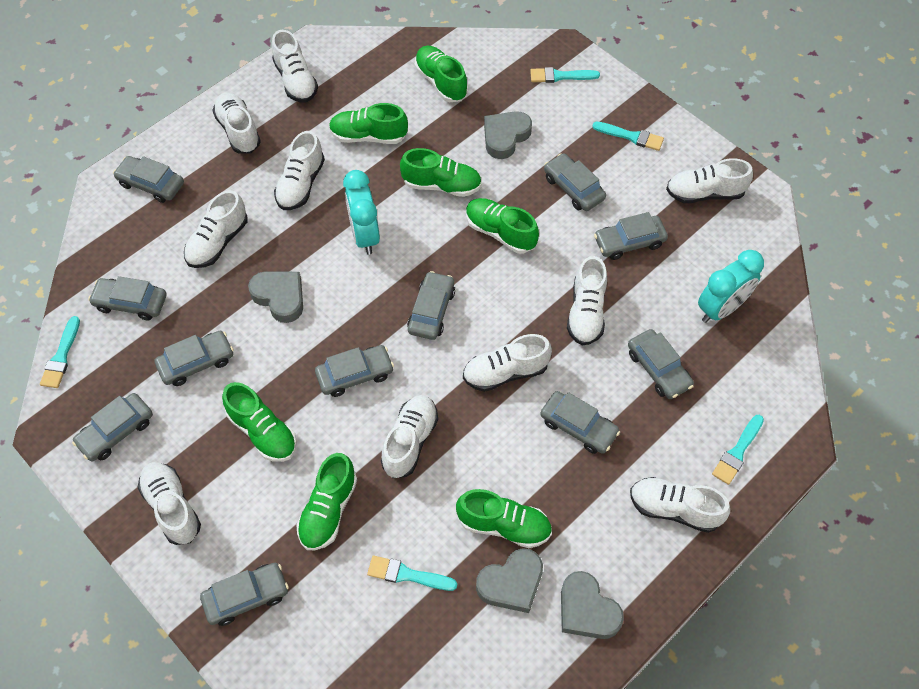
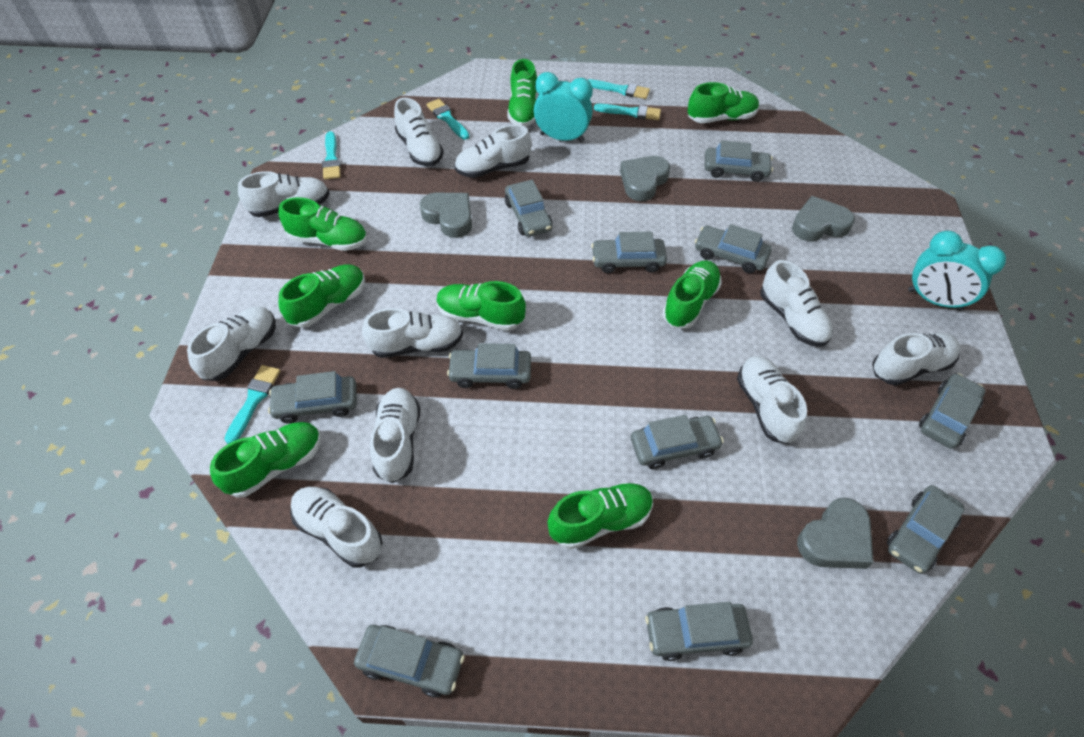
green shoe: 7 -> 8

